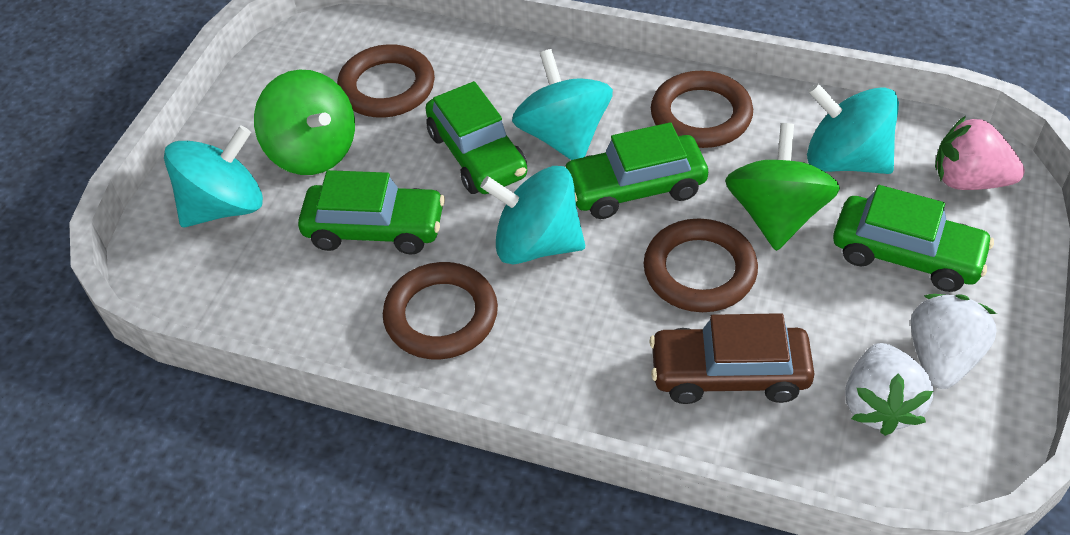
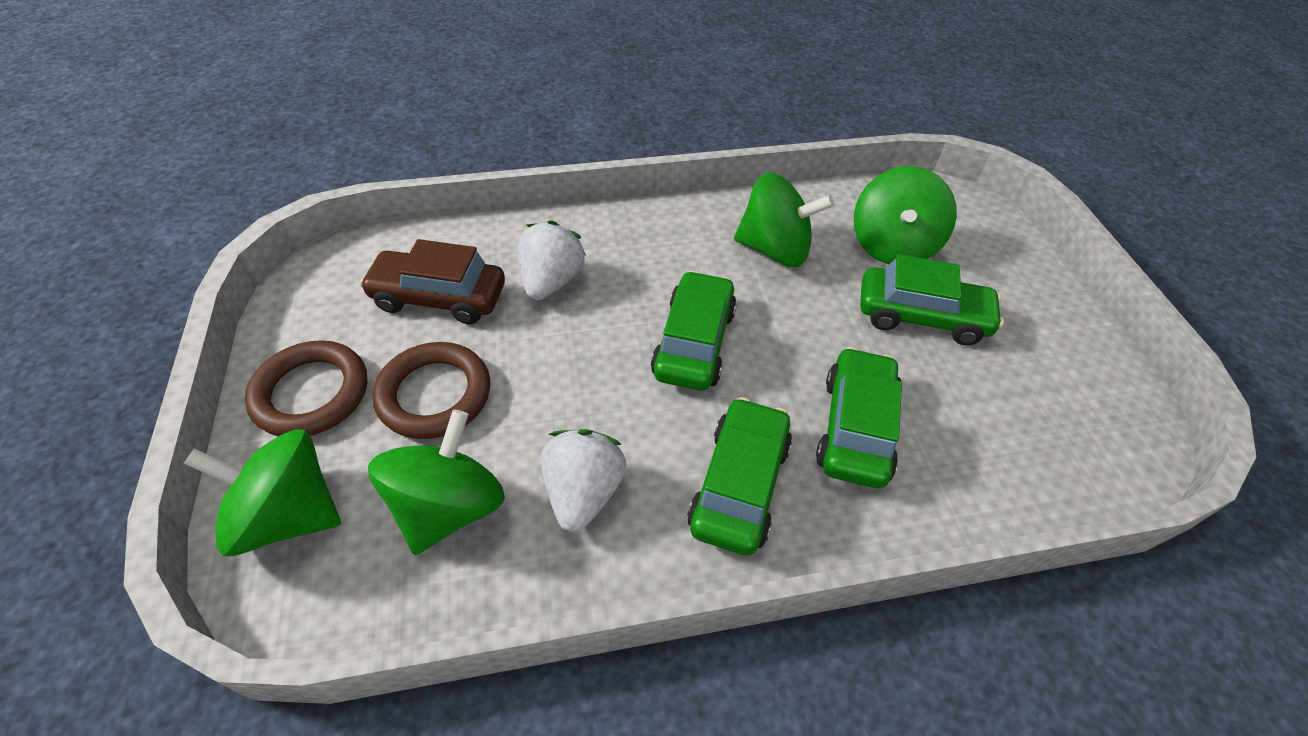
brown ring: 4 -> 2
green spinning top: 2 -> 4
pink strawberry: 1 -> 0
turquoise spinning top: 4 -> 0

